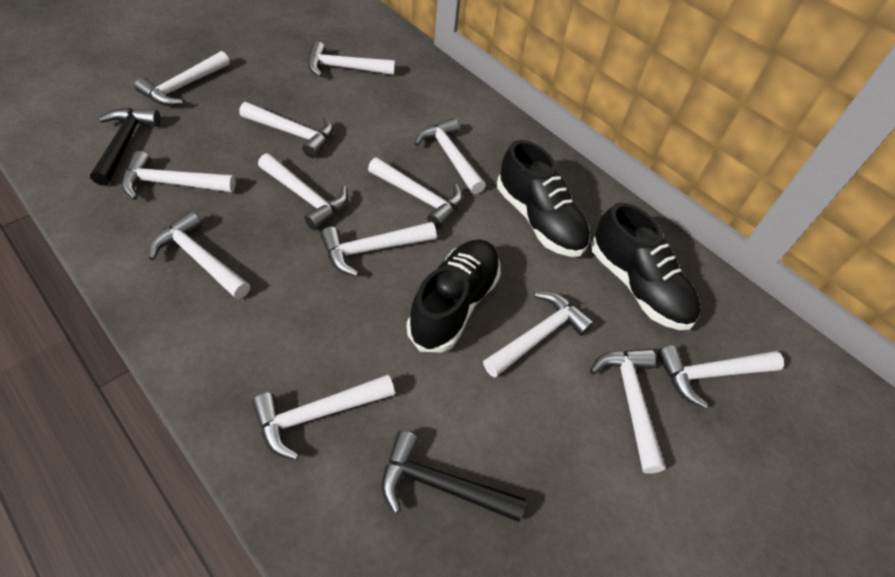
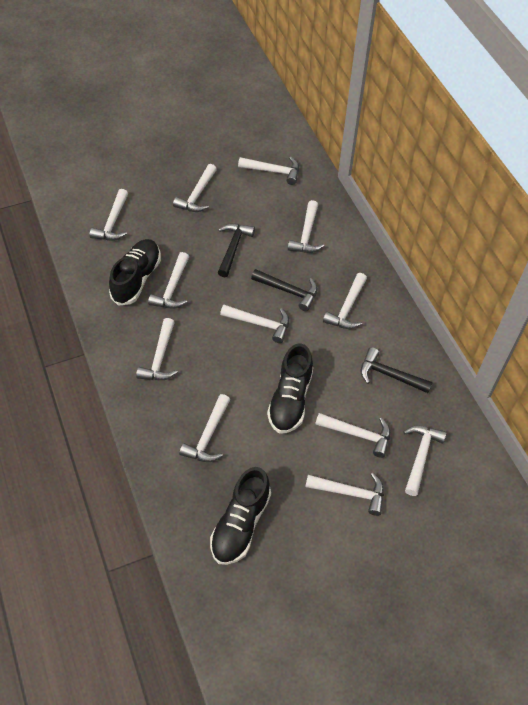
black hammer: 2 -> 3
white hammer: 13 -> 12

